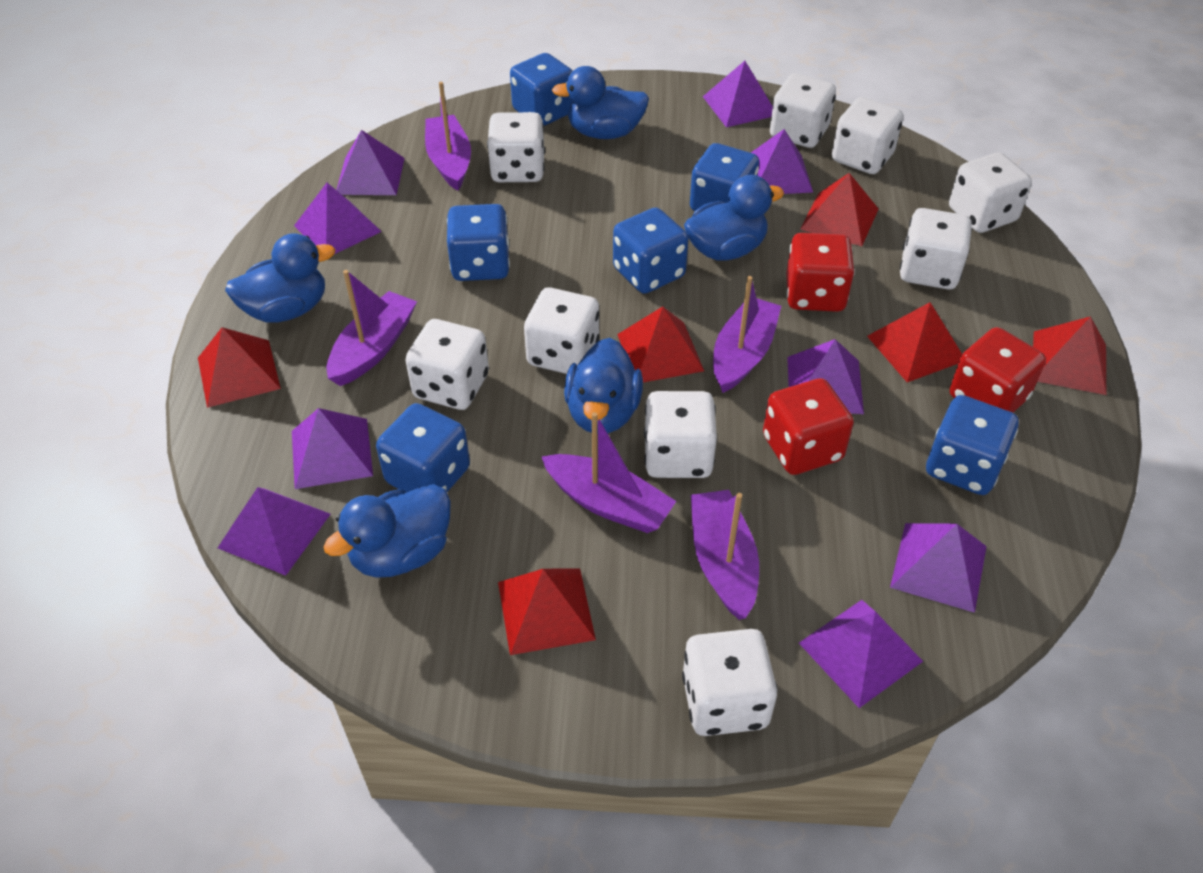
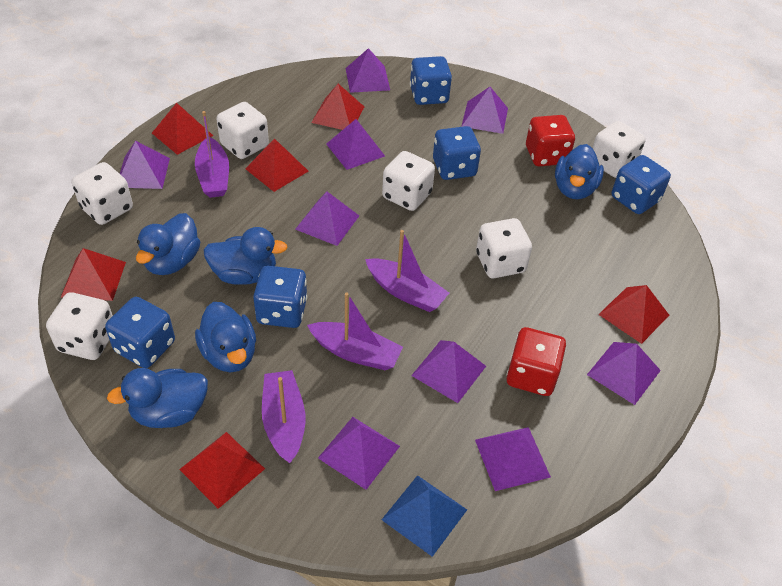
blue dice: 6 -> 5
blue pyramid: 0 -> 1
purple boat: 5 -> 4
red dice: 3 -> 2
white dice: 9 -> 6

